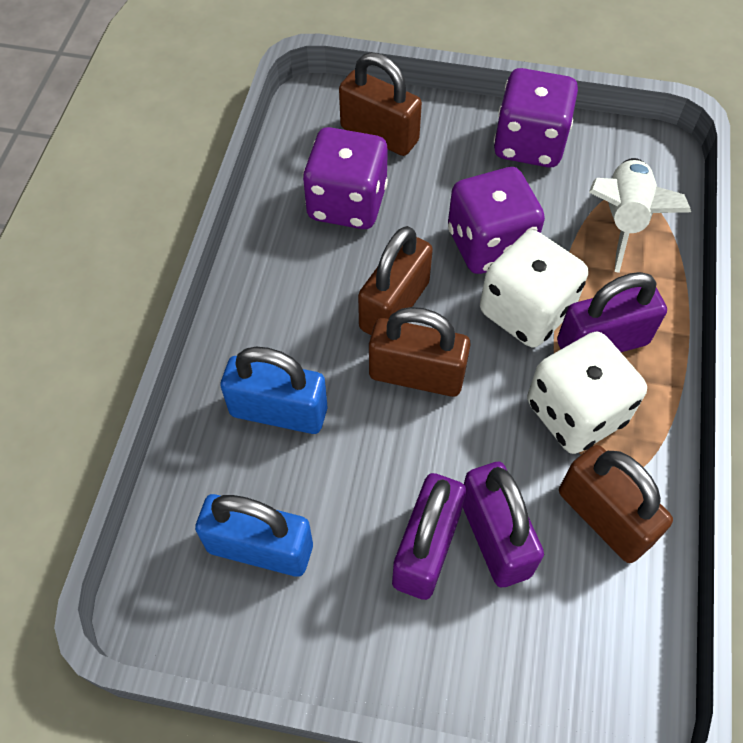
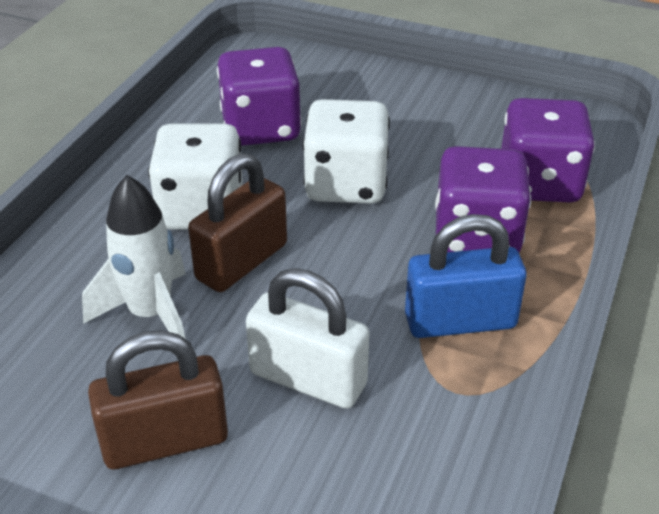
blue padlock: 2 -> 1
brown padlock: 4 -> 2
purple padlock: 3 -> 0
white padlock: 0 -> 1

